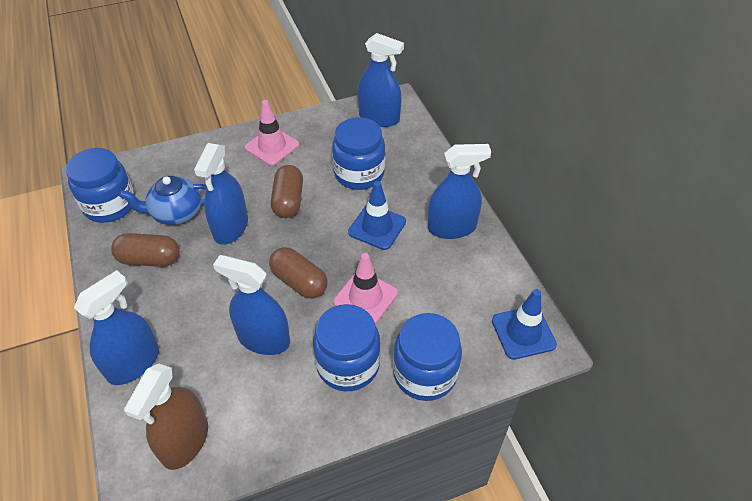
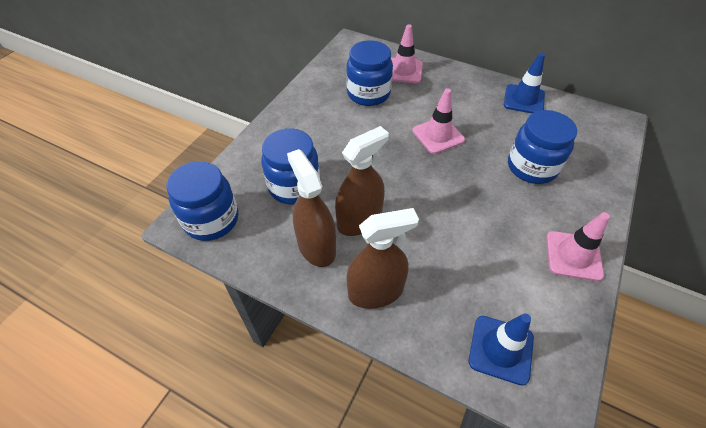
blue spray bottle: 5 -> 0
blue teapot: 1 -> 0
brown capsule: 3 -> 0
brown spray bottle: 1 -> 3
pink traffic cone: 2 -> 3

